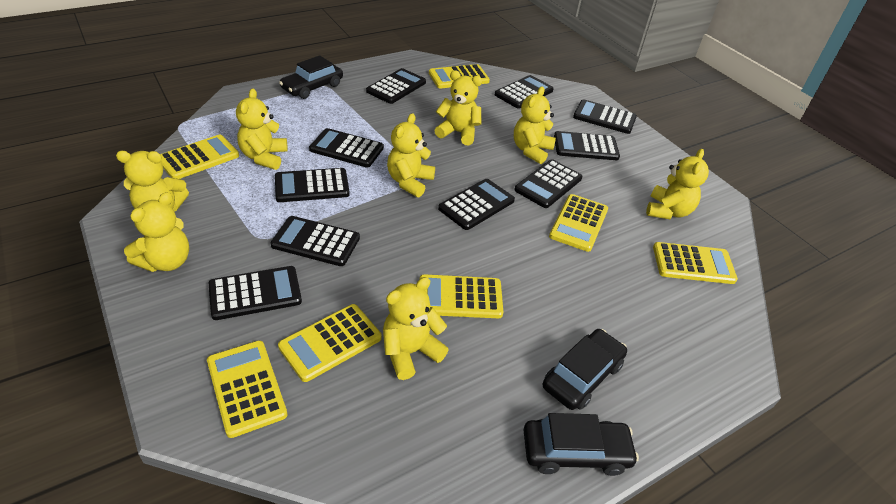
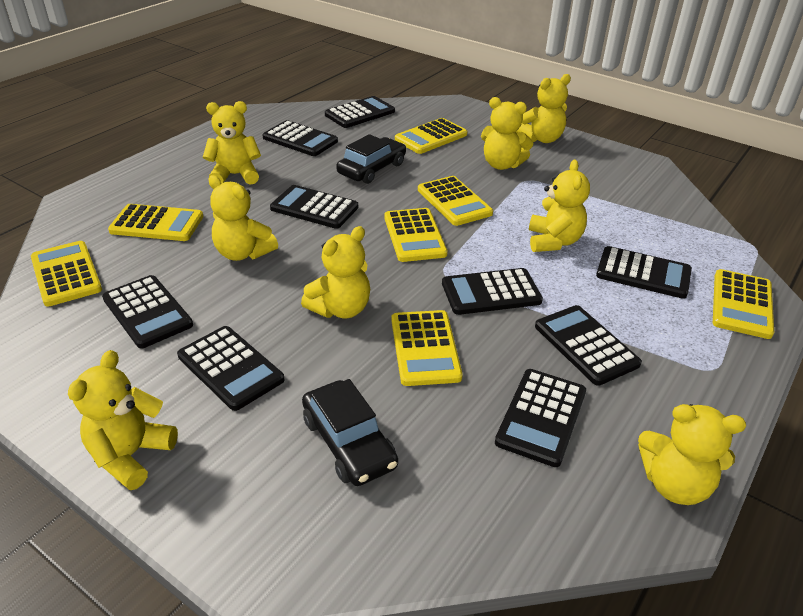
black calculator: 10 -> 9
black car: 3 -> 2

